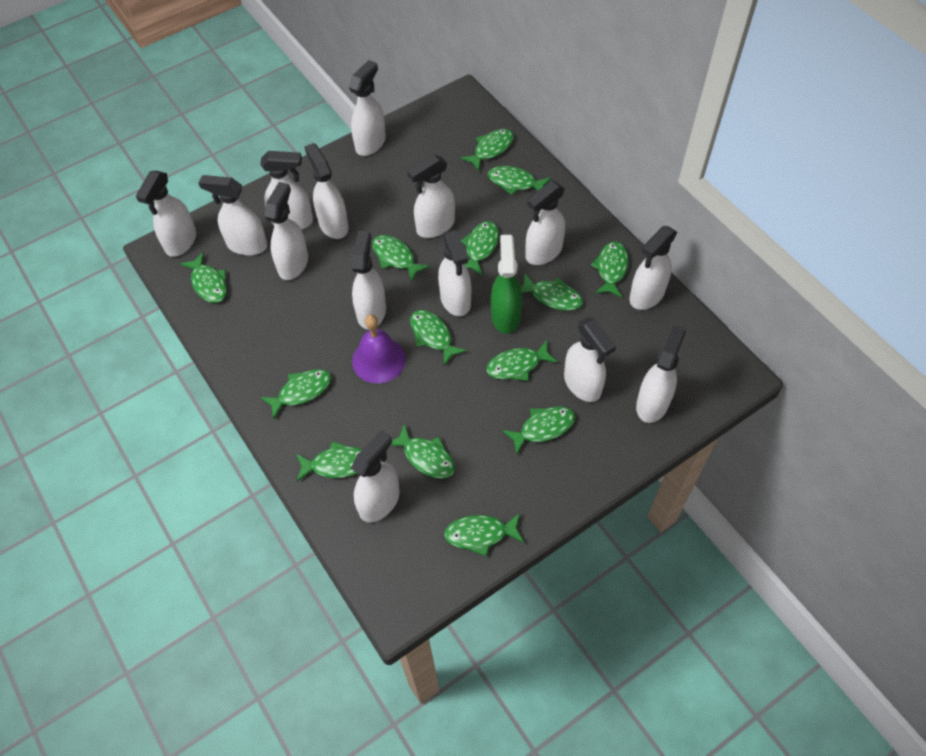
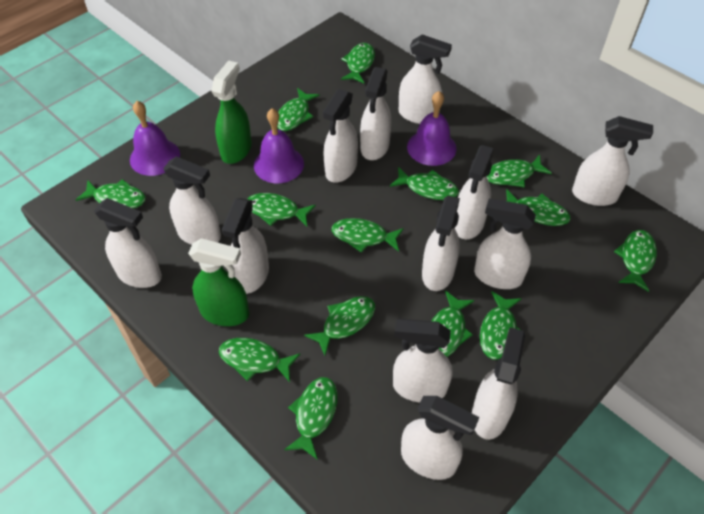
green spray bottle: 1 -> 2
purple bell: 1 -> 3
white spray bottle: 14 -> 13

